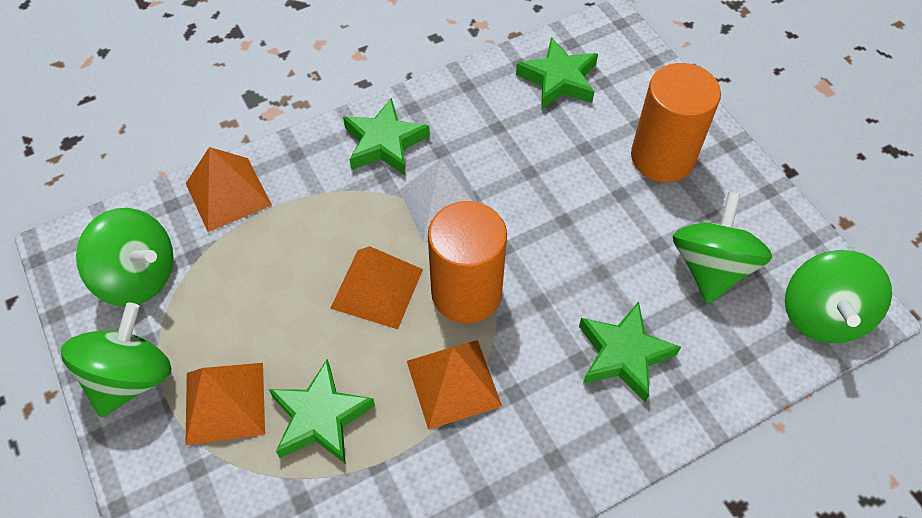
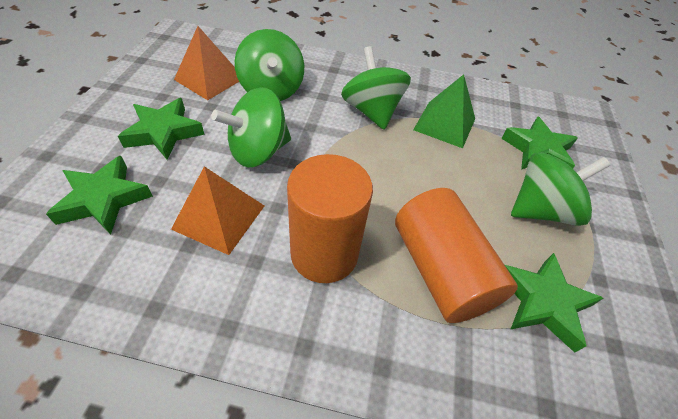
green pyramid: 0 -> 1
orange pyramid: 4 -> 2
white pyramid: 1 -> 0

